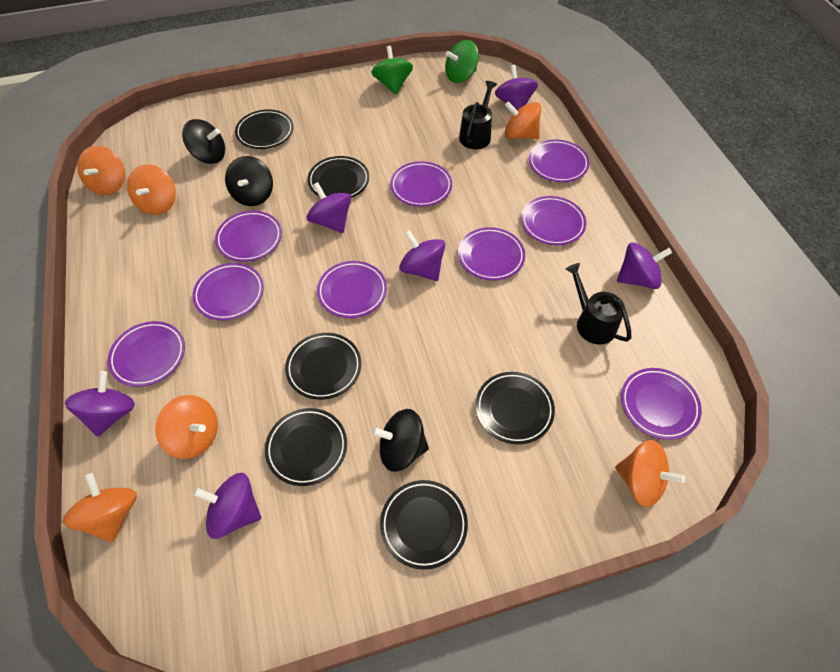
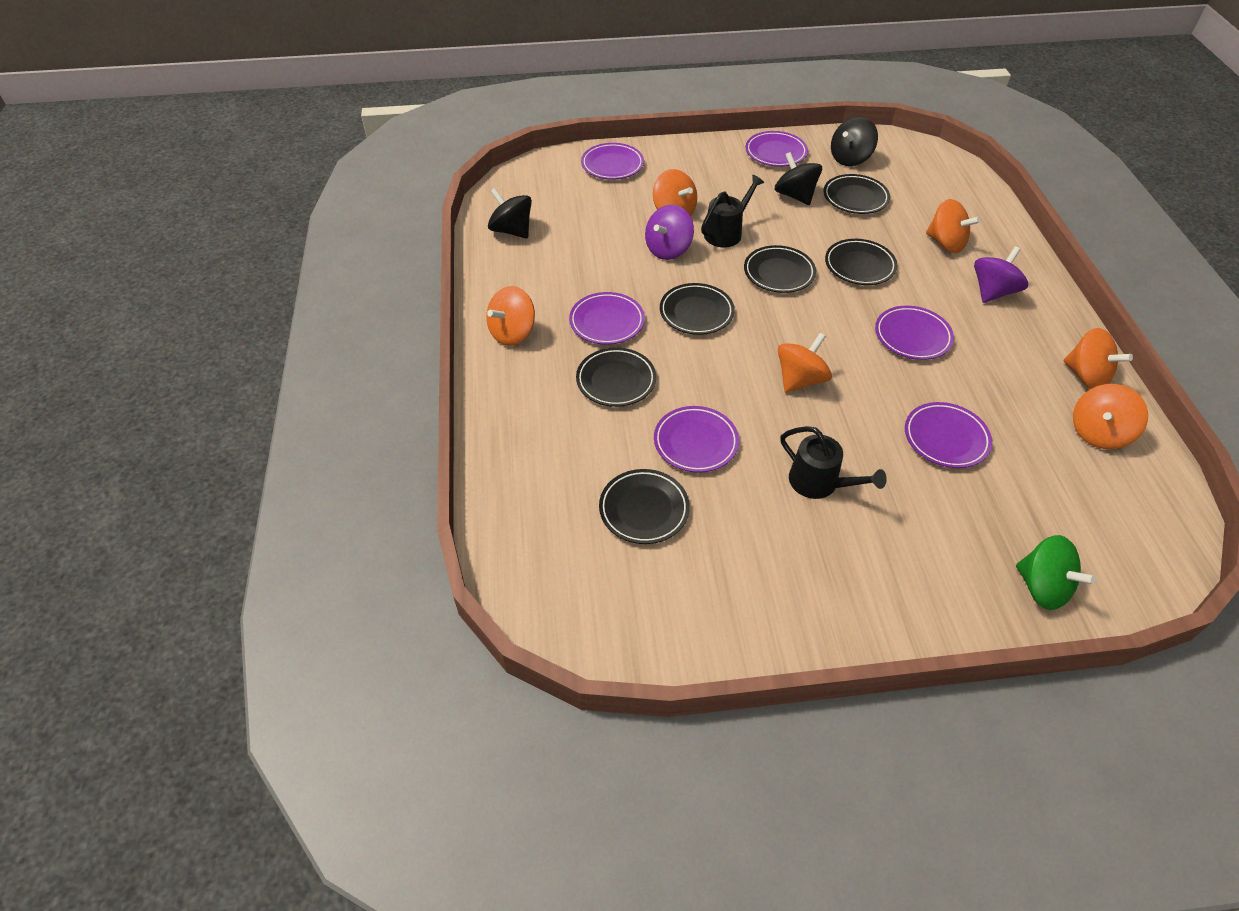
green spinning top: 2 -> 1
purple plate: 9 -> 6
purple spinning top: 6 -> 2

